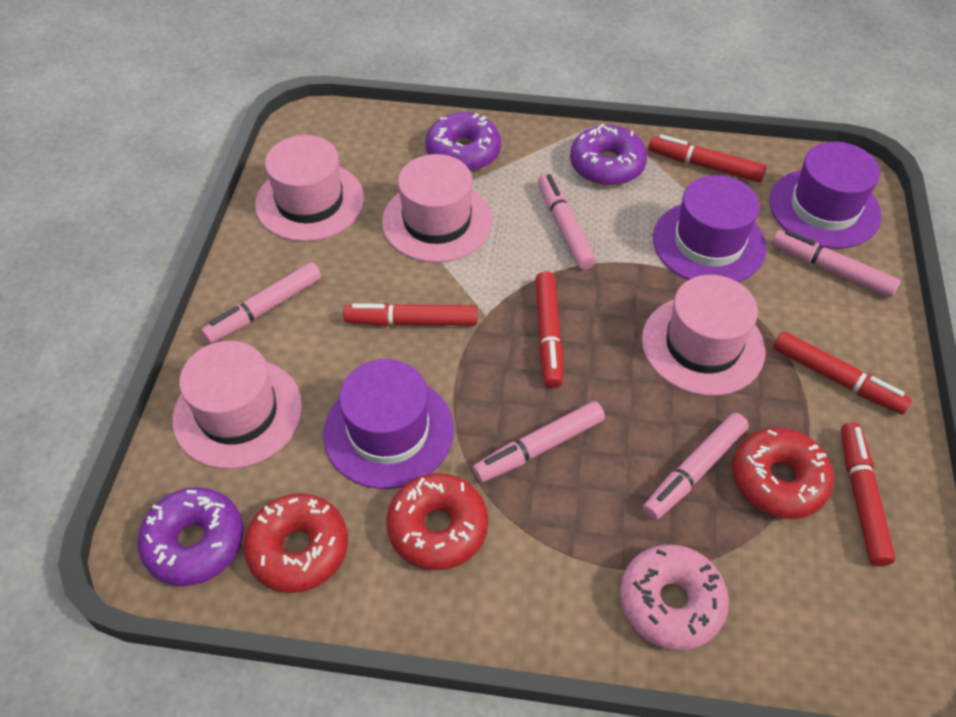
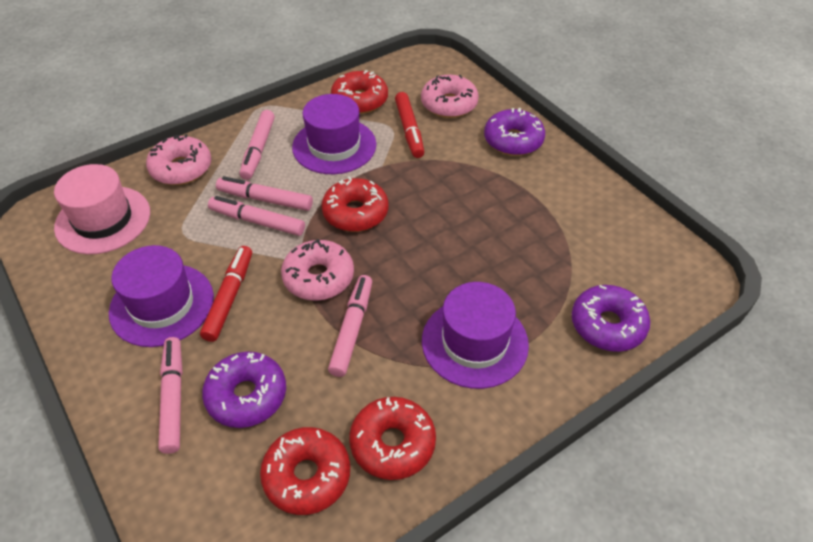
pink donut: 1 -> 3
pink hat: 4 -> 1
red donut: 3 -> 4
red marker: 5 -> 2

